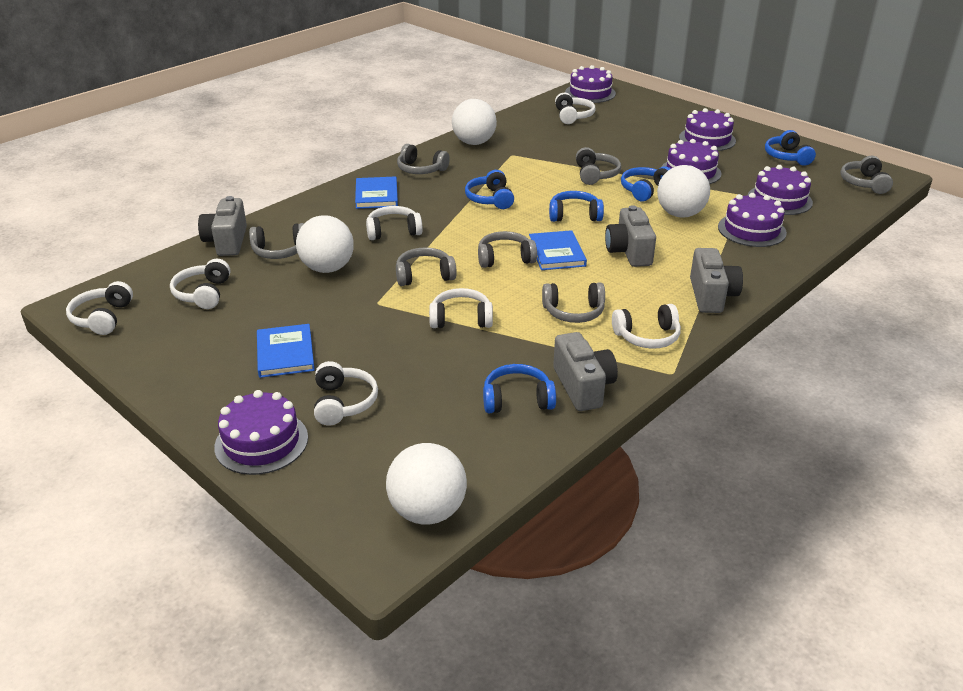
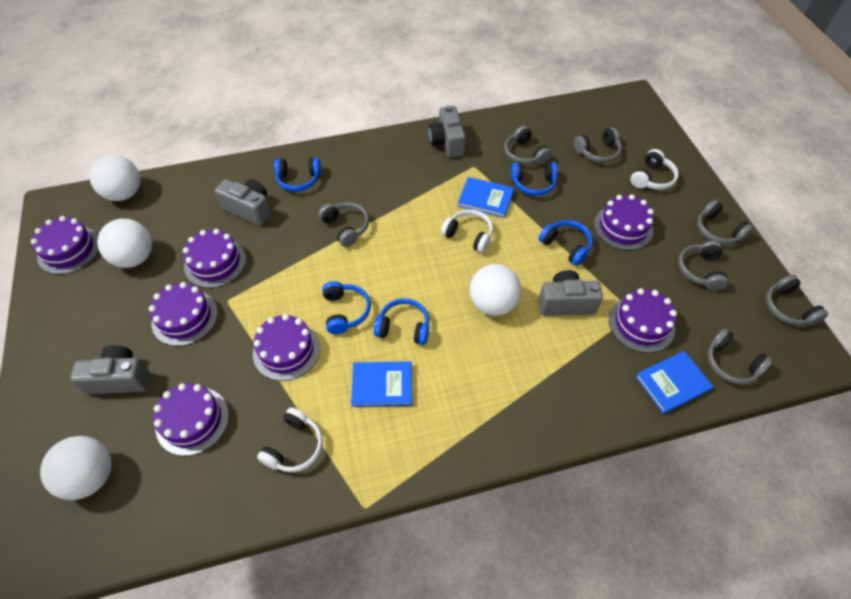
purple cake: 6 -> 7
white headphones: 7 -> 3

